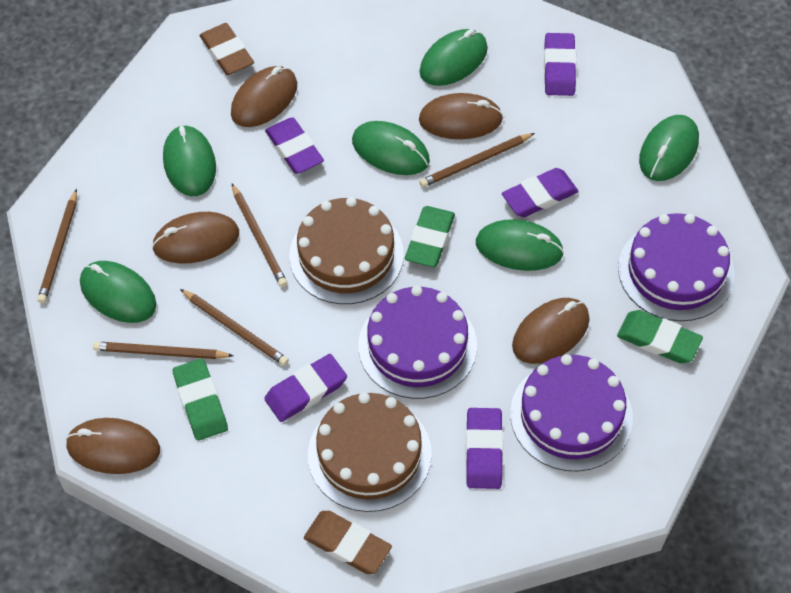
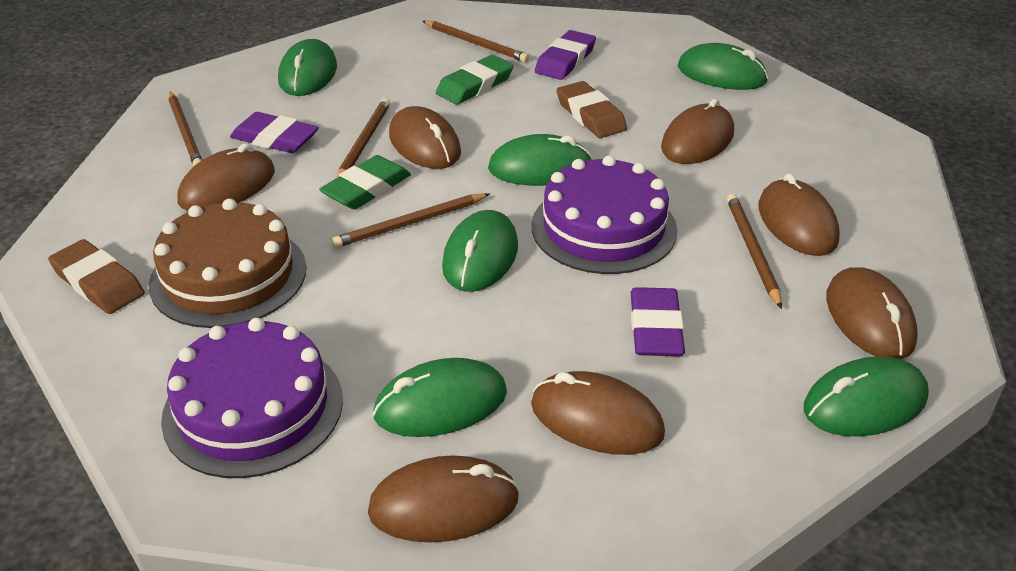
brown cake: 2 -> 1
brown mouse: 5 -> 7
green eraser: 3 -> 2
purple cake: 3 -> 2
purple eraser: 5 -> 3

